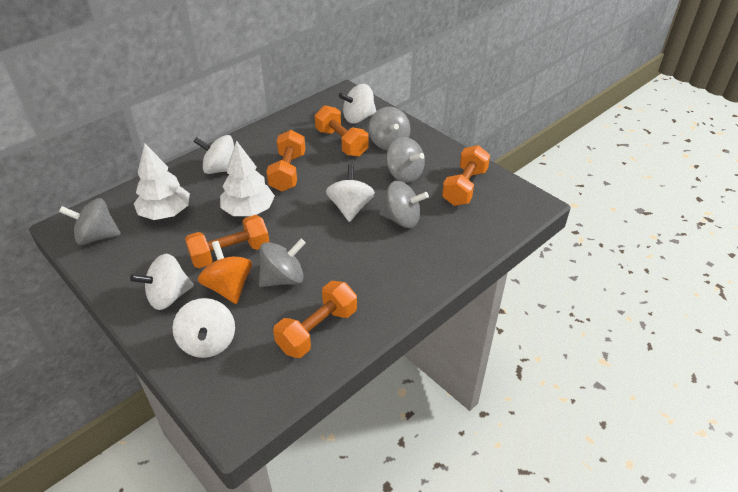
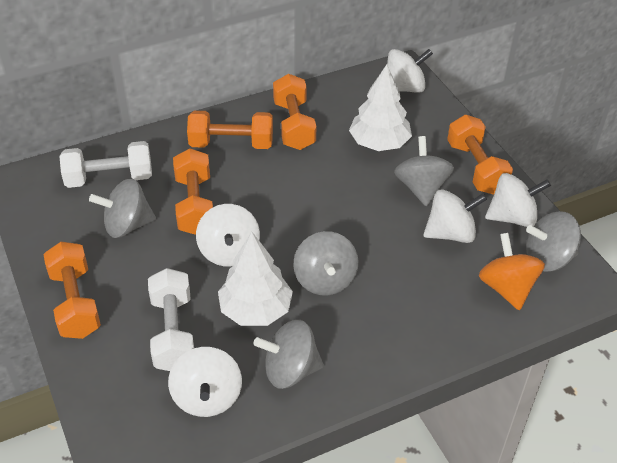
white dumbbell: 0 -> 2

